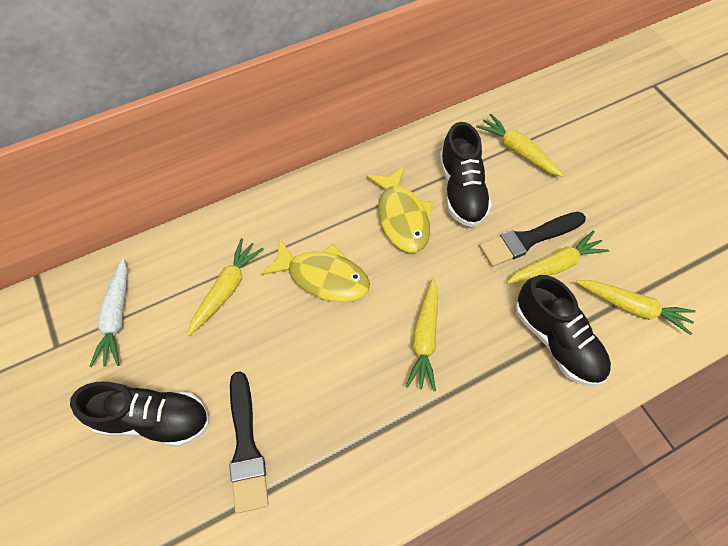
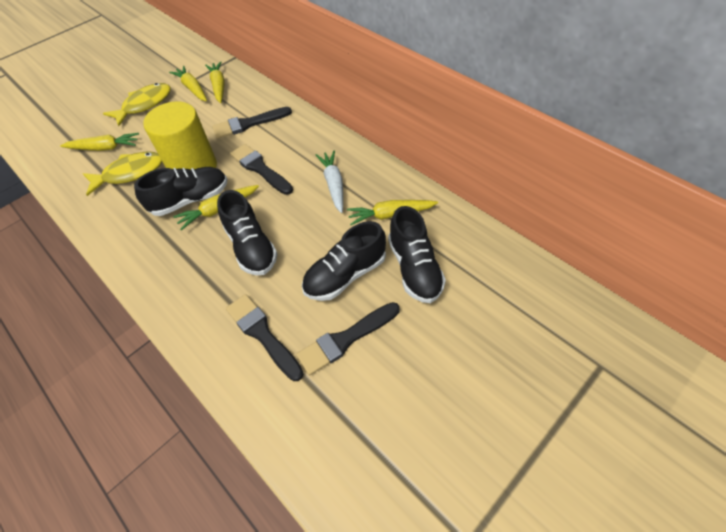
black brush: 2 -> 4
black shoe: 3 -> 4
yellow cylinder: 0 -> 1

